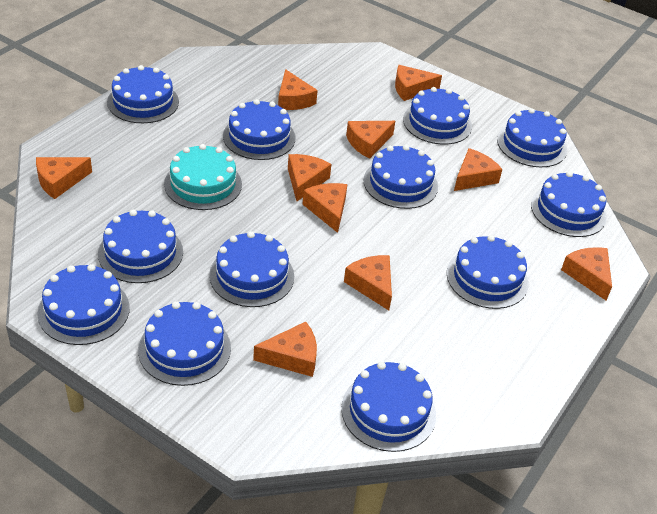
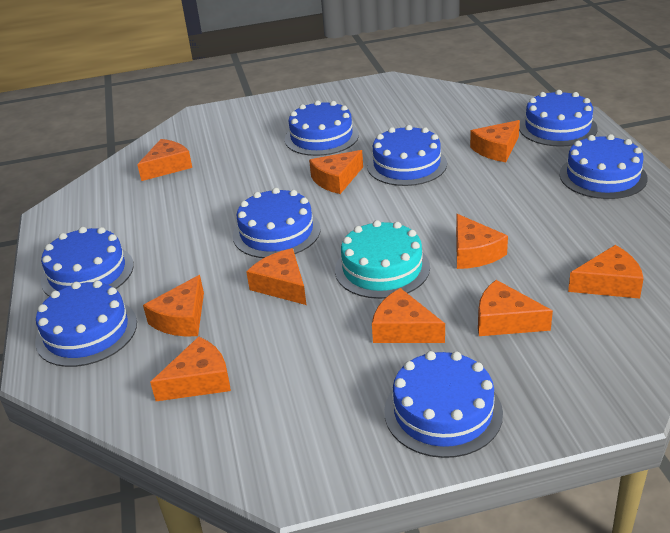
blue cake: 12 -> 8

